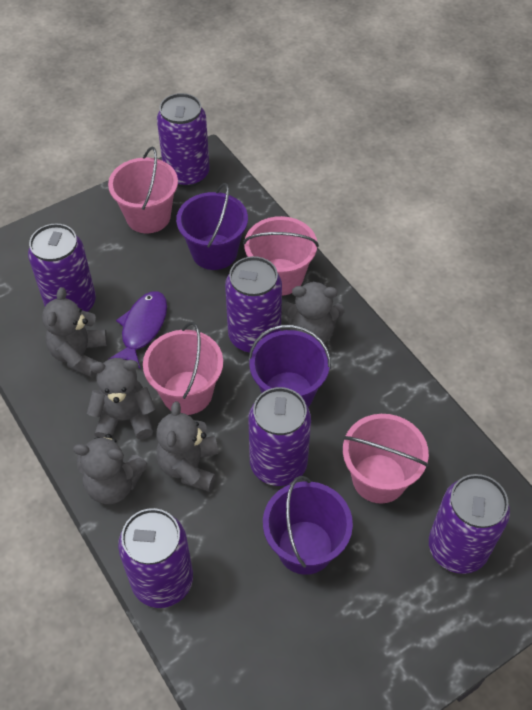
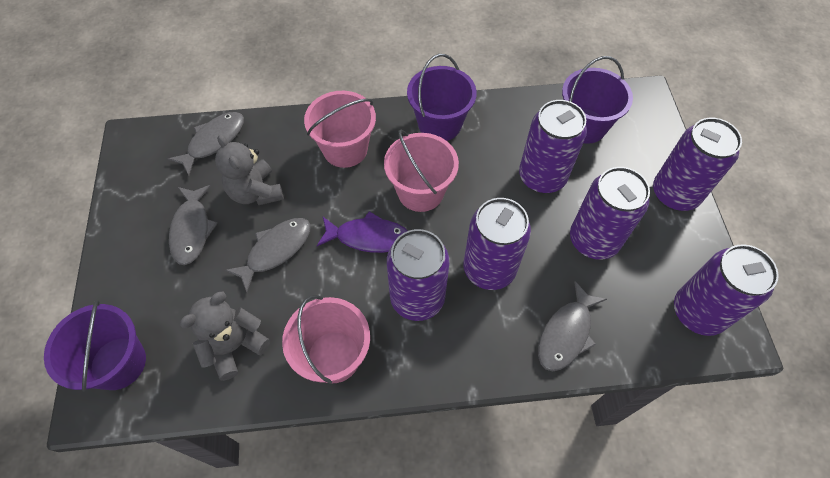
grey fish: 0 -> 4
grey teddy bear: 5 -> 2
pink bucket: 4 -> 3

